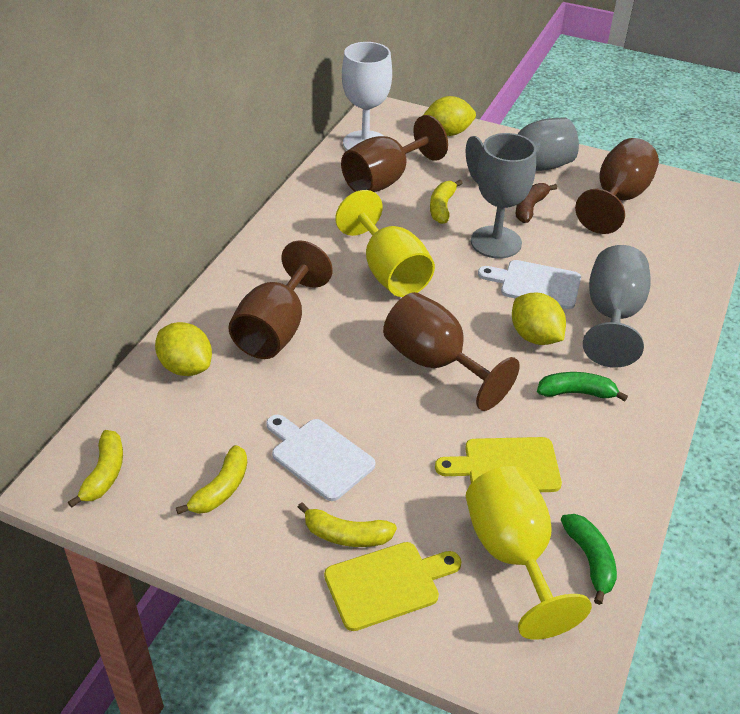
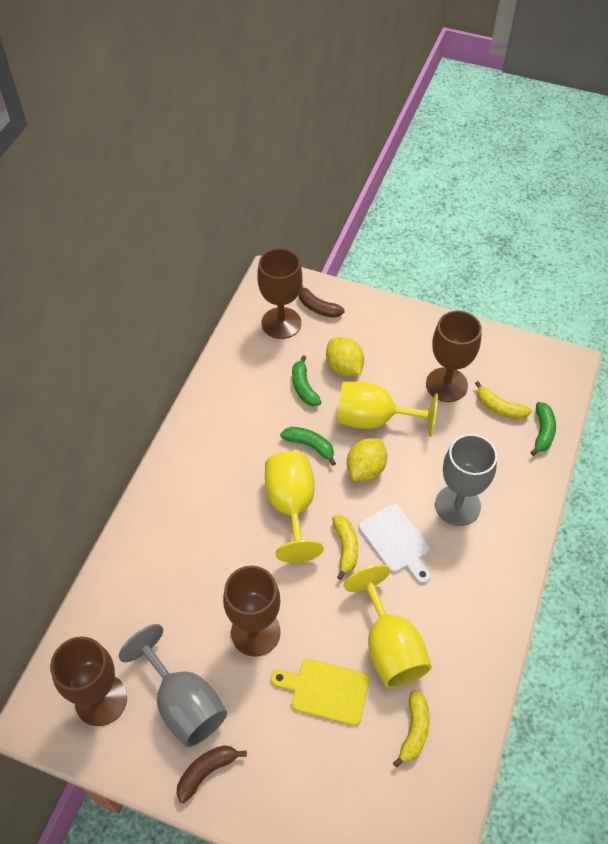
brown banana: 1 -> 2
green banana: 2 -> 3
grey goblet: 3 -> 2
white cutting board: 2 -> 1
white goblet: 1 -> 0
yellow banana: 4 -> 3
yellow cutting board: 2 -> 1
yellow goblet: 2 -> 3
yellow lemon: 3 -> 2

